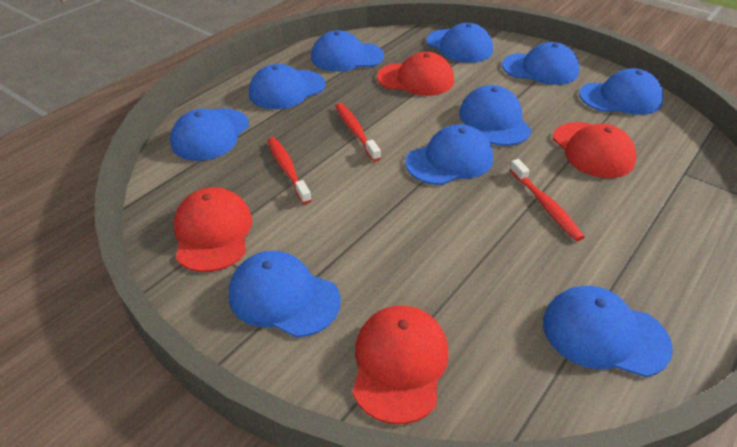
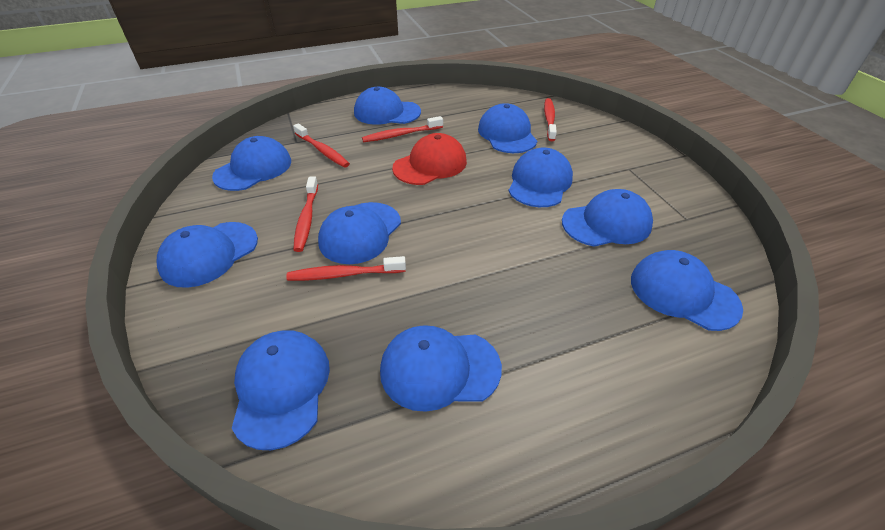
red cap: 4 -> 1
red toothbrush: 3 -> 5

